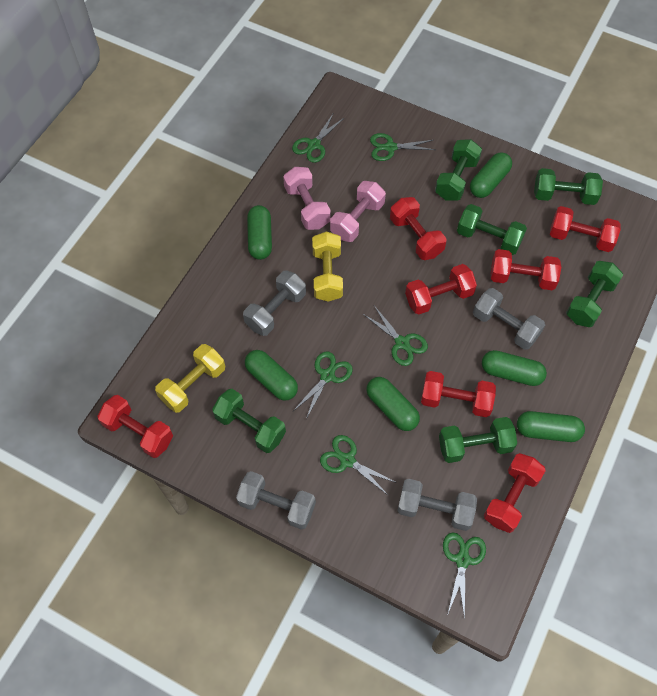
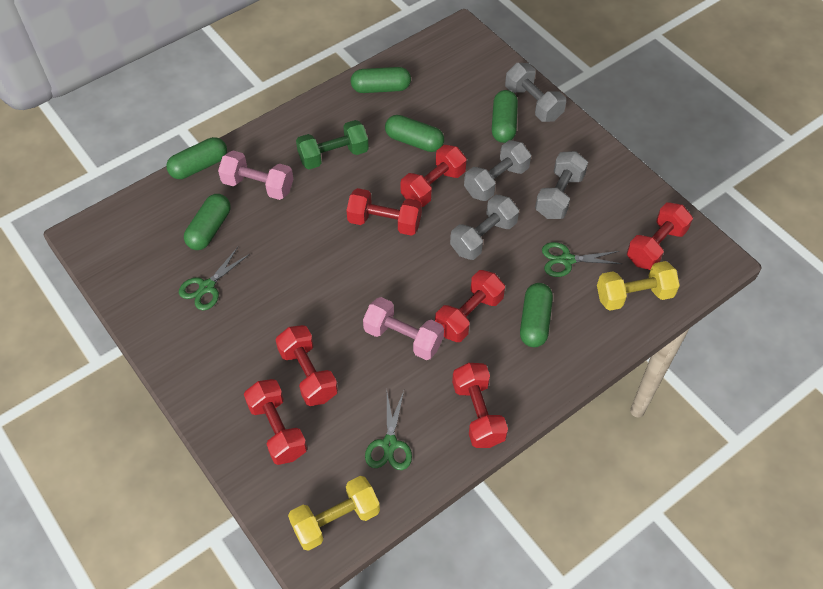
green dumbbell: 6 -> 1
green scissors: 6 -> 3

